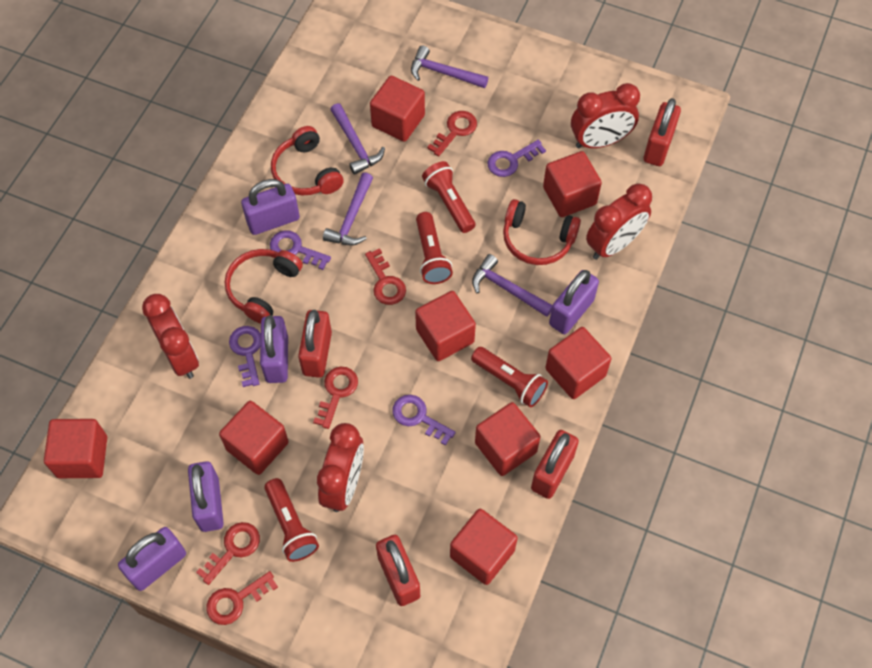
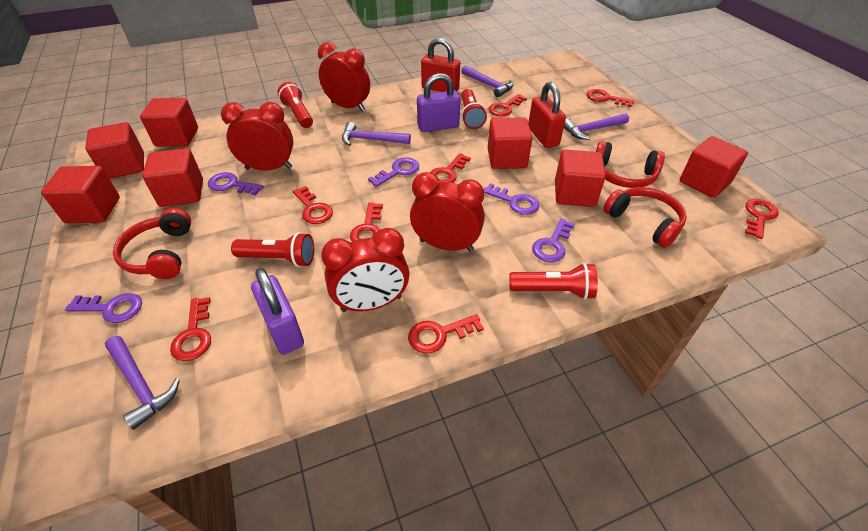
purple key: 4 -> 5
purple padlock: 5 -> 2
red cube: 8 -> 7
red key: 5 -> 8
red padlock: 4 -> 2

